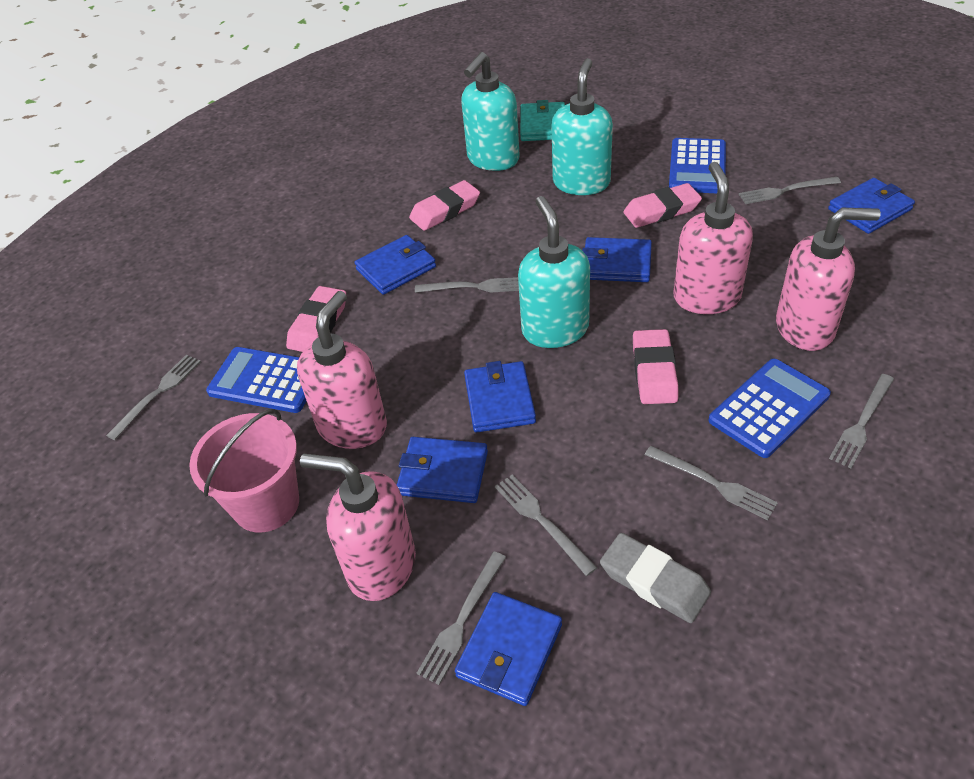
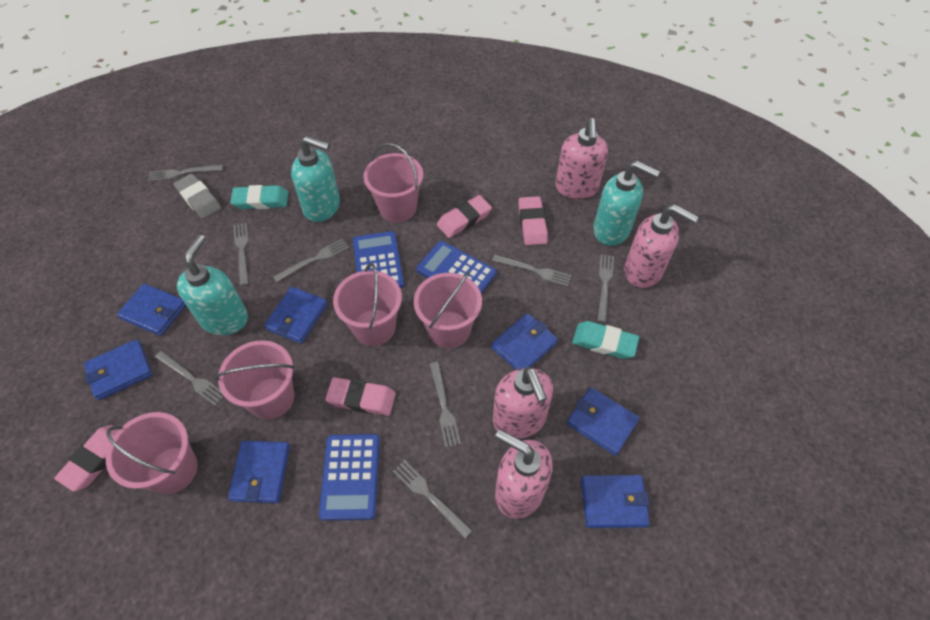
blue wallet: 6 -> 7
grey fork: 7 -> 8
pink bucket: 1 -> 5
turquoise eraser: 0 -> 2
turquoise wallet: 1 -> 0

